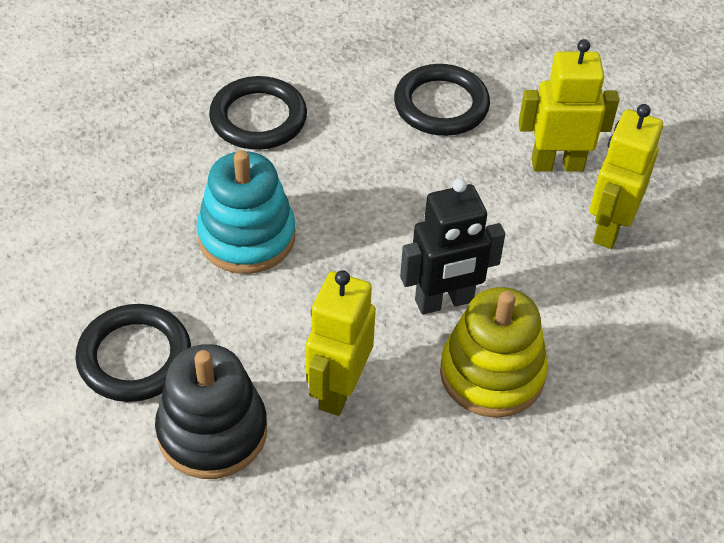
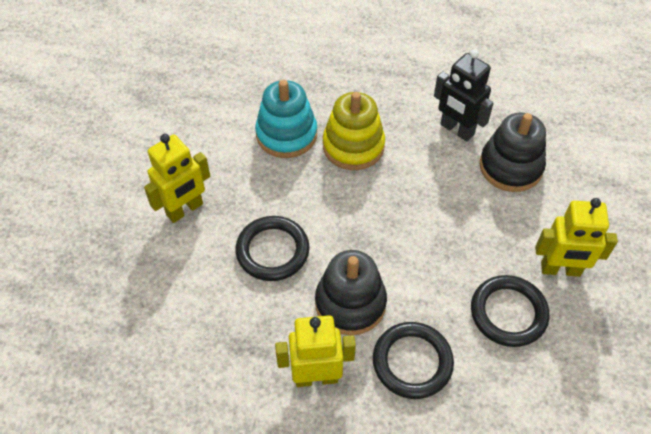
black stacking toy: 1 -> 2

